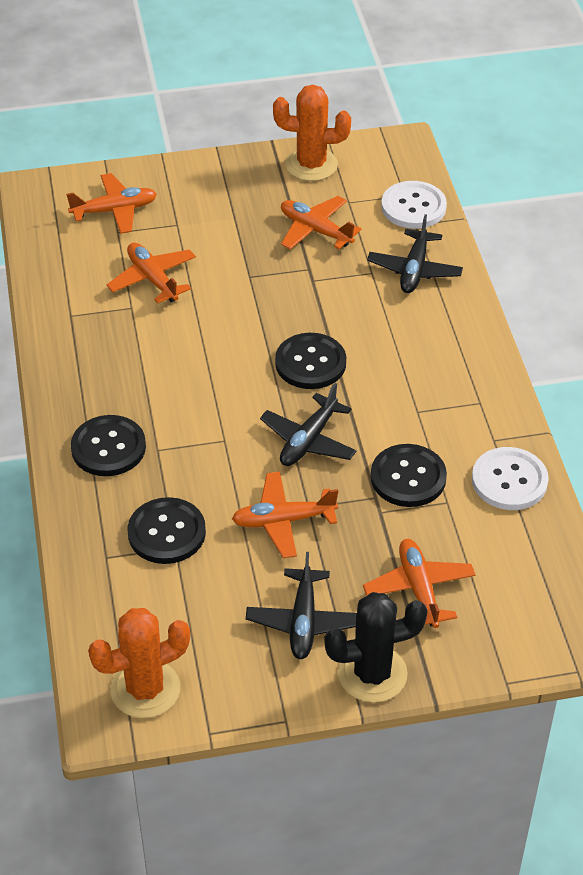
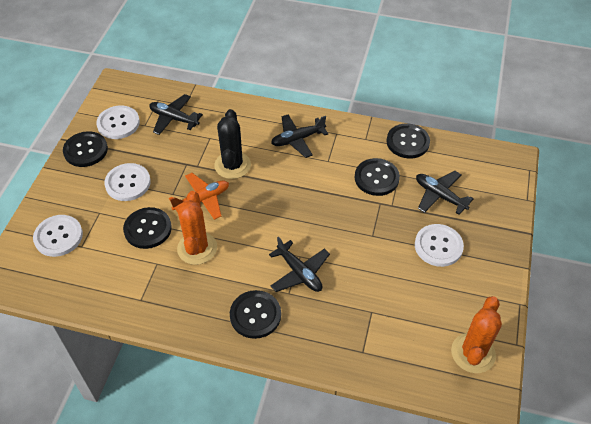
black button: 4 -> 5
black plane: 3 -> 4
orange plane: 5 -> 1
white button: 2 -> 4

